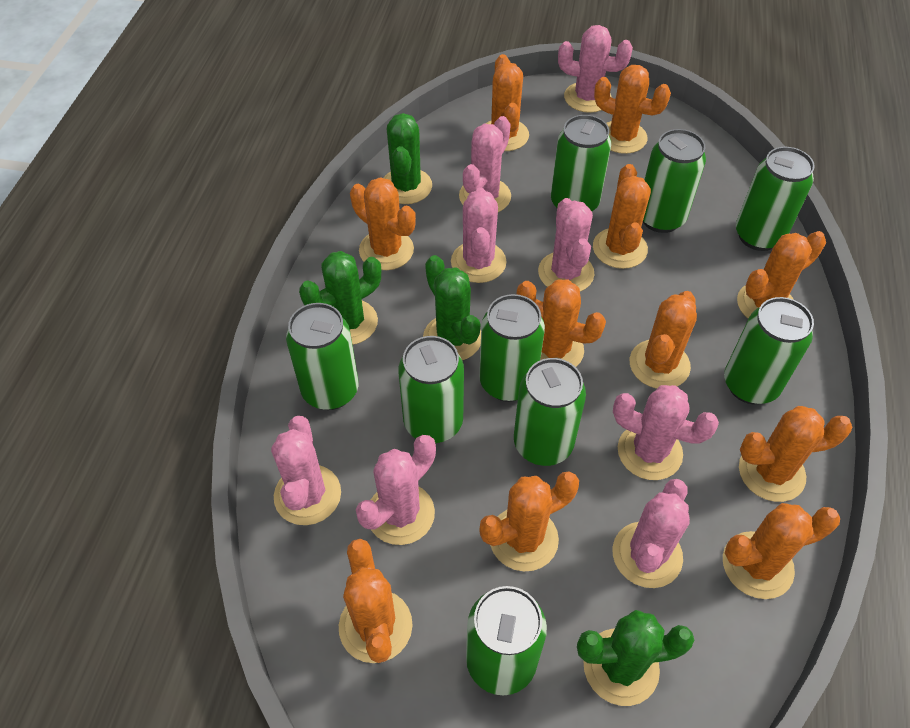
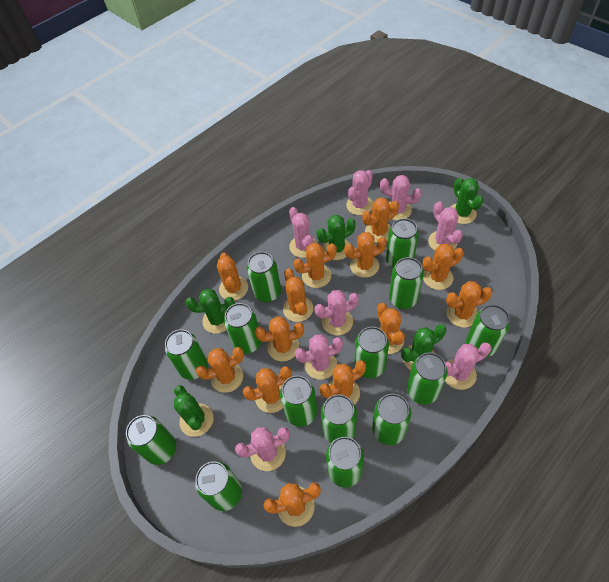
green cactus: 4 -> 5
green can: 9 -> 14
orange cactus: 11 -> 13

